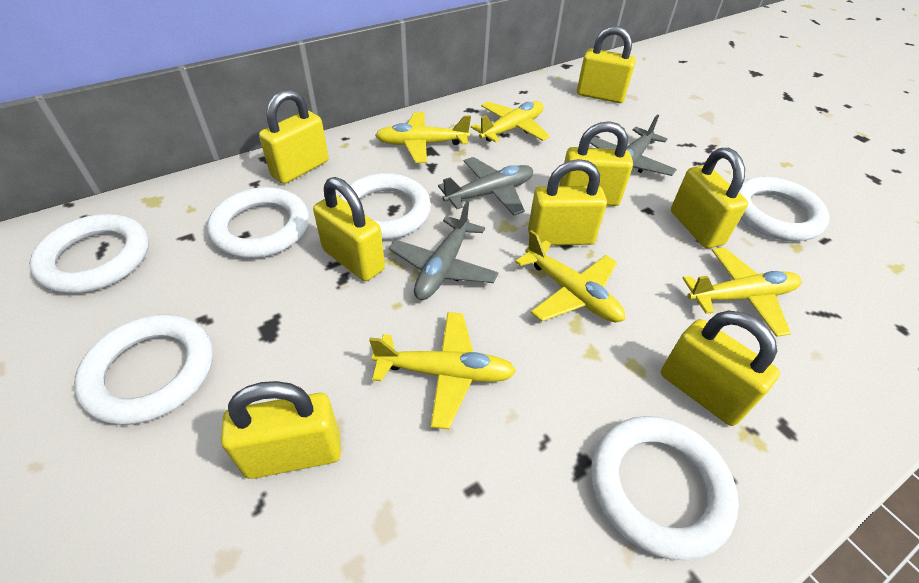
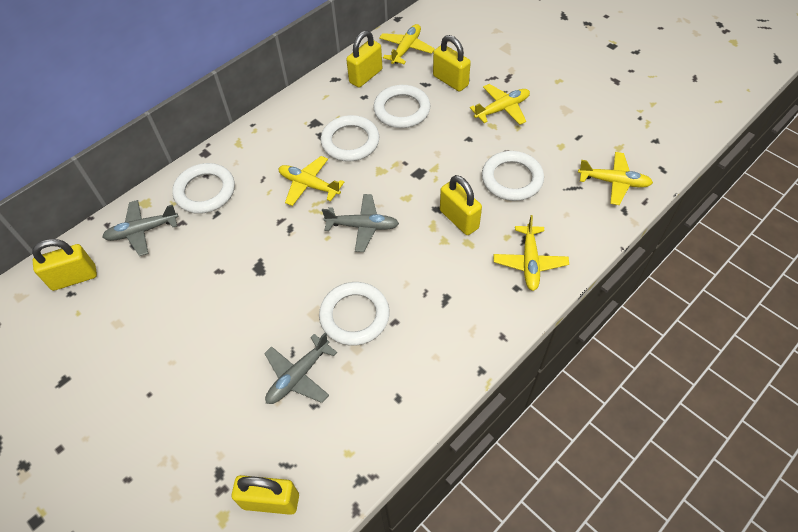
white ring: 6 -> 5
yellow padlock: 8 -> 5

